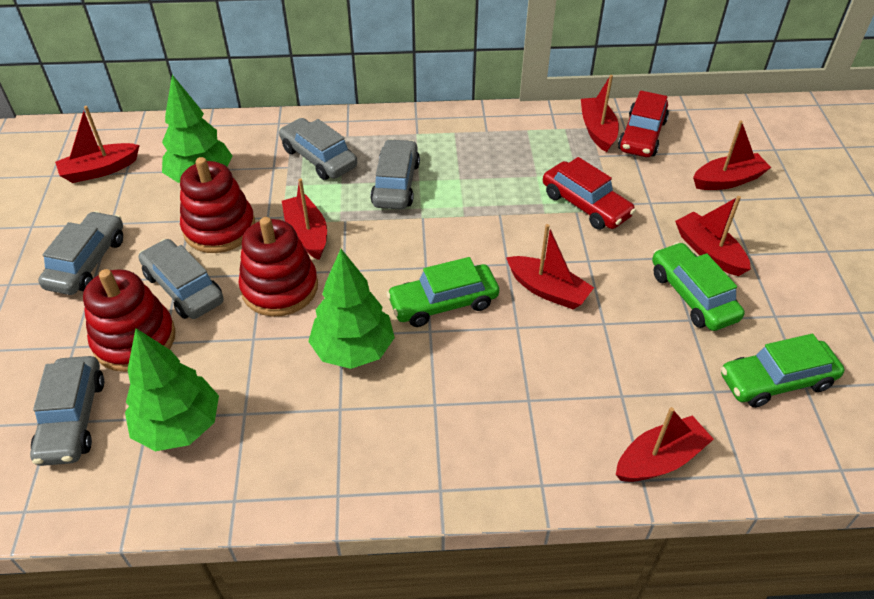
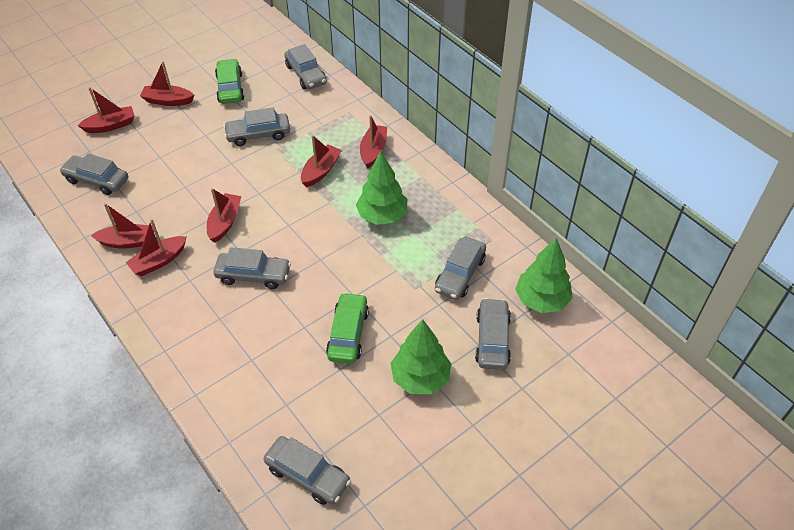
green car: 3 -> 2
grey car: 5 -> 7
red car: 2 -> 0
red stacking toy: 3 -> 0

